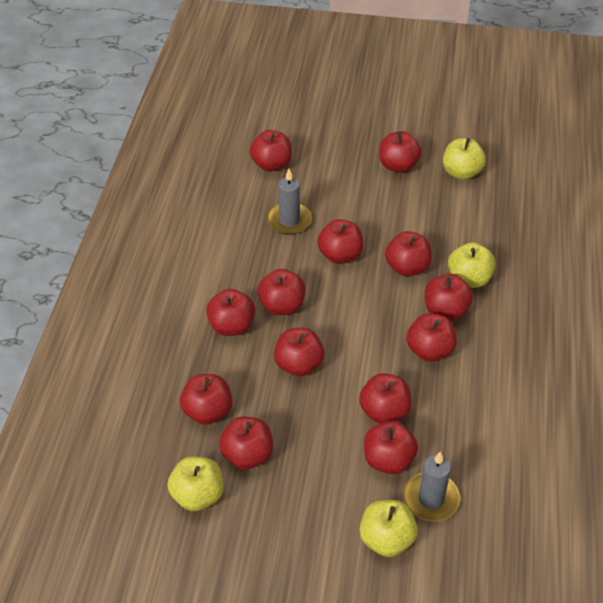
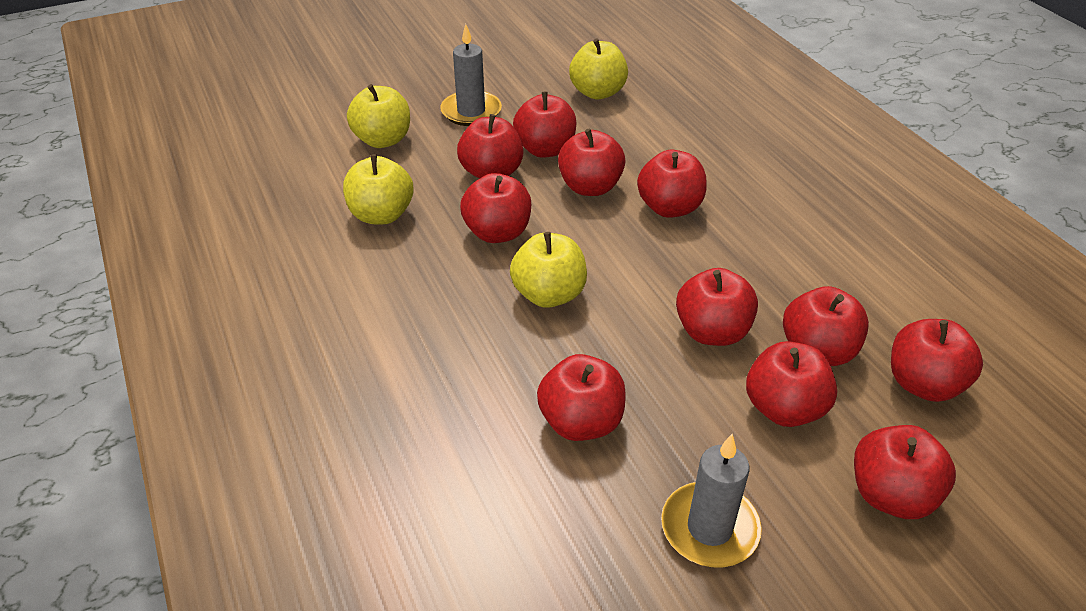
red apple: 13 -> 11

